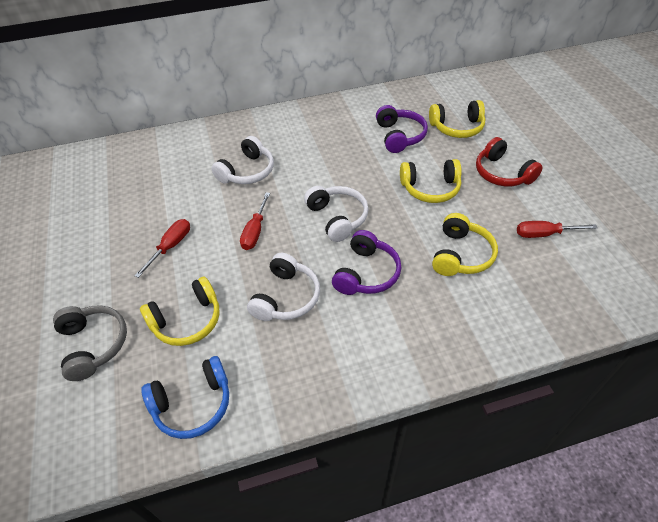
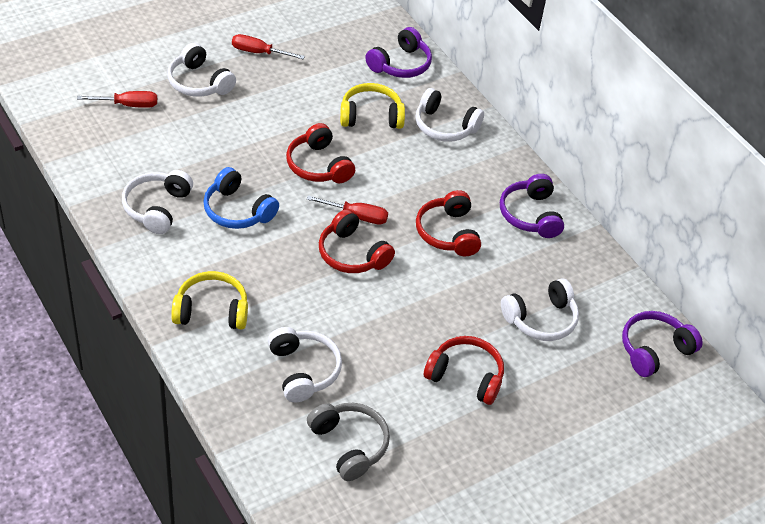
purple headphones: 2 -> 3
red headphones: 1 -> 4
white headphones: 3 -> 5
yellow headphones: 4 -> 2

